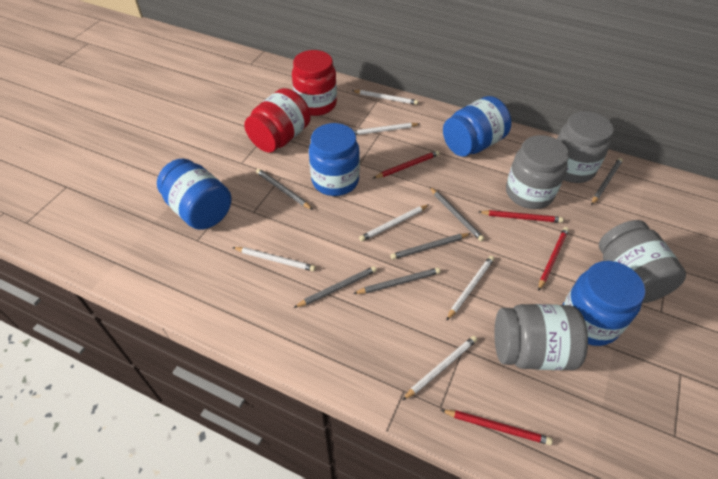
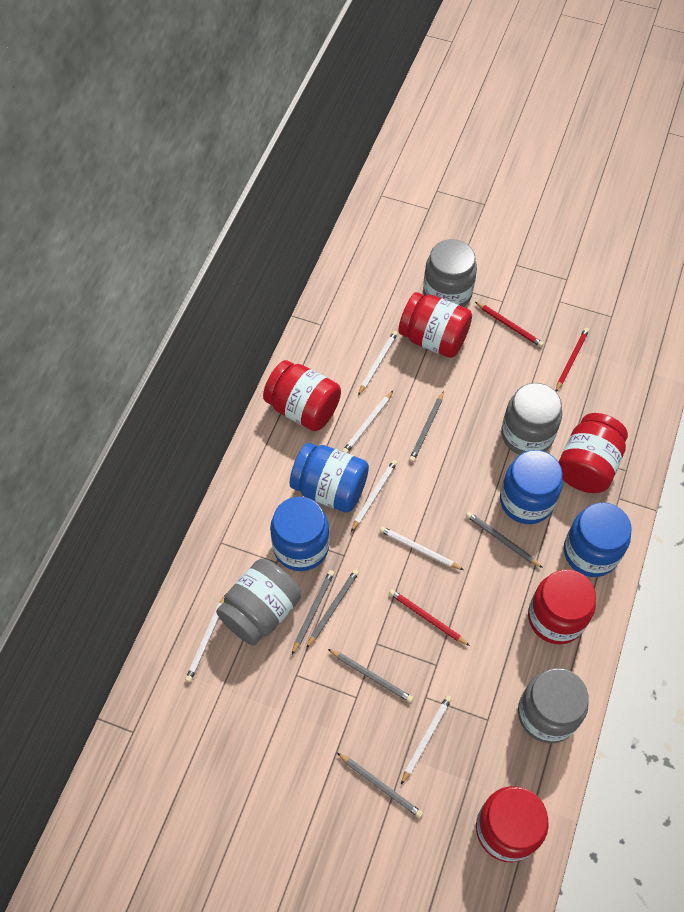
red jar: 2 -> 5
red pencil: 4 -> 3

